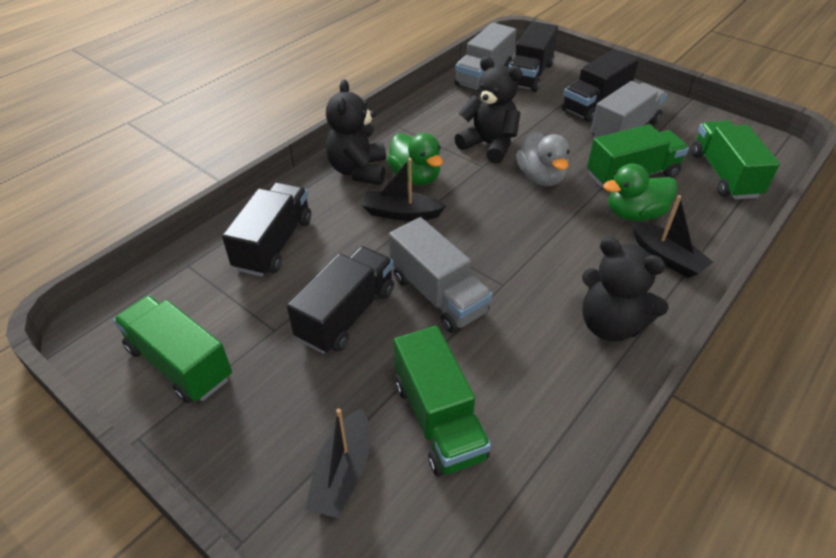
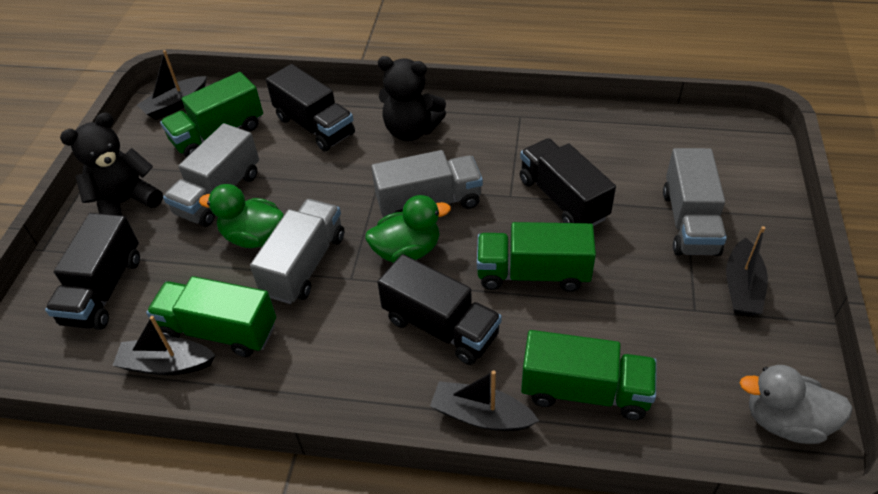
black boat: 3 -> 4
black teddy bear: 3 -> 2
grey truck: 3 -> 4

